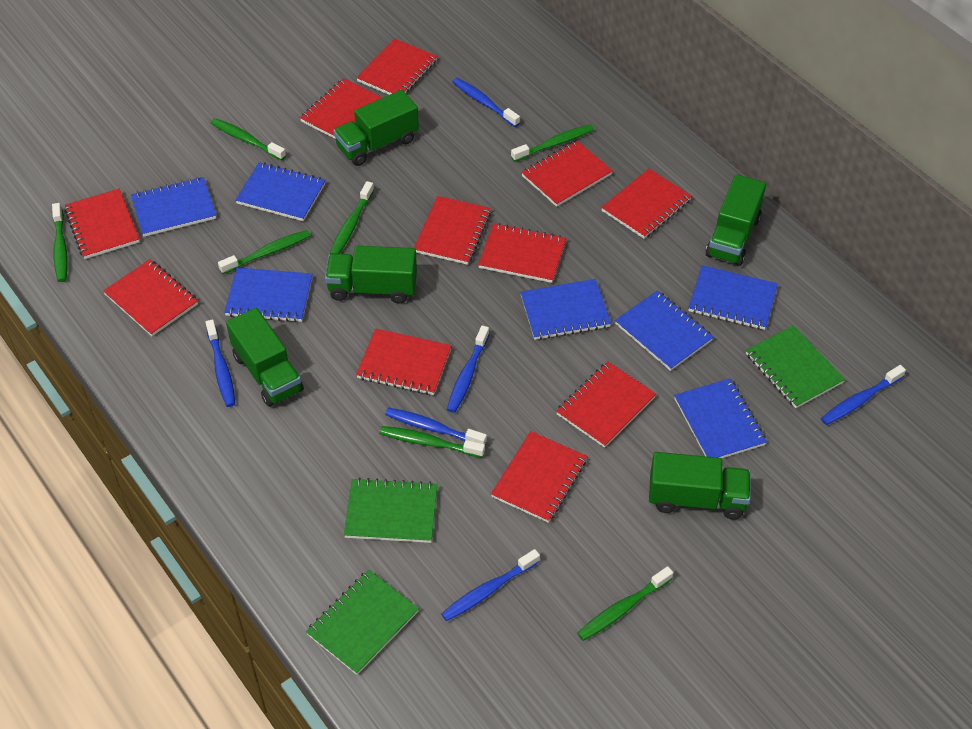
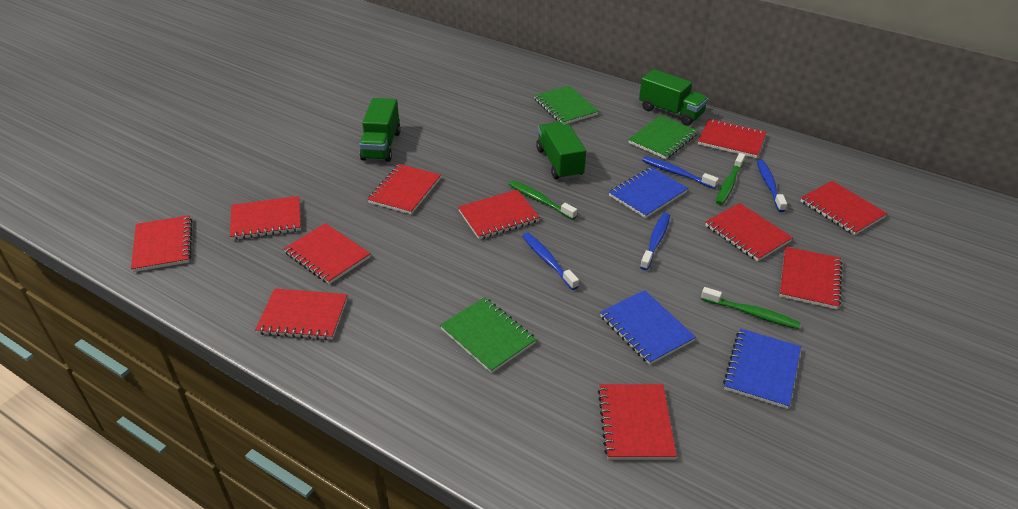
blue notebook: 7 -> 3
blue toothbrush: 6 -> 4
green toothbrush: 7 -> 3
green truck: 5 -> 3

